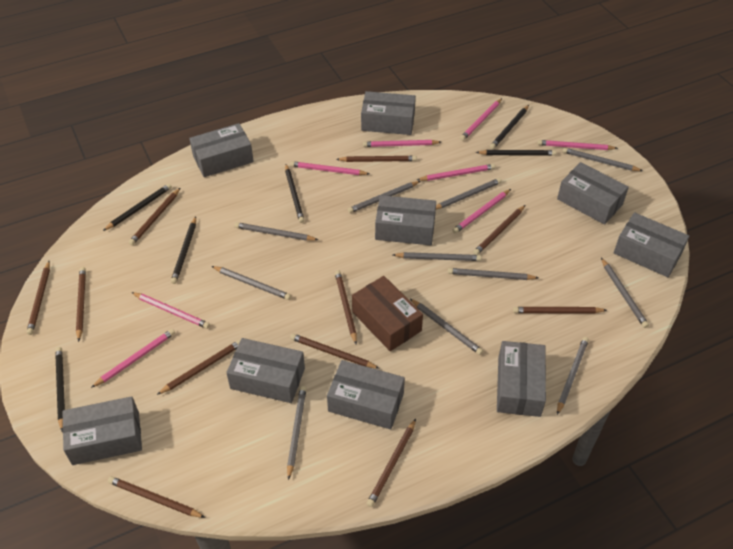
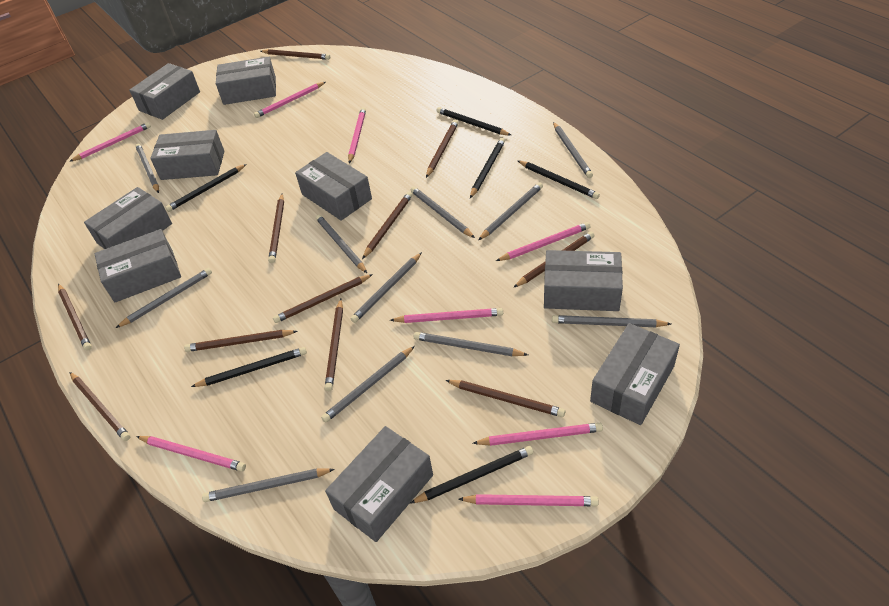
brown box: 1 -> 0

